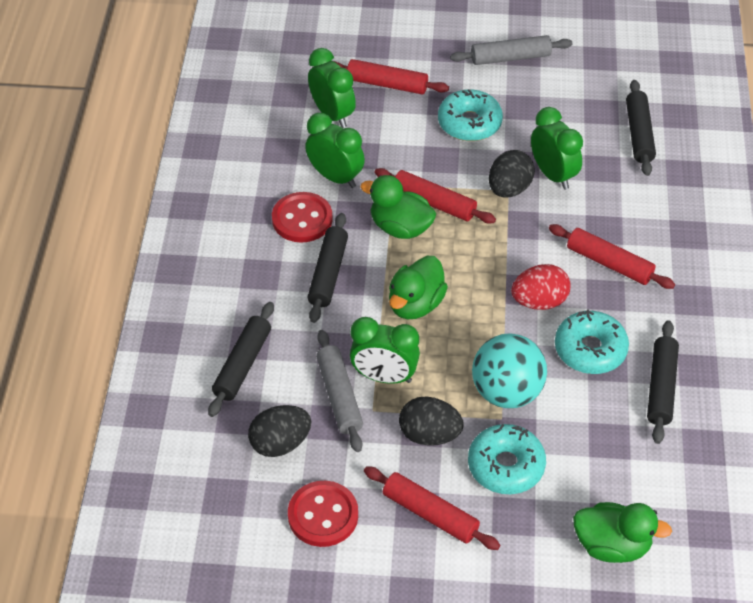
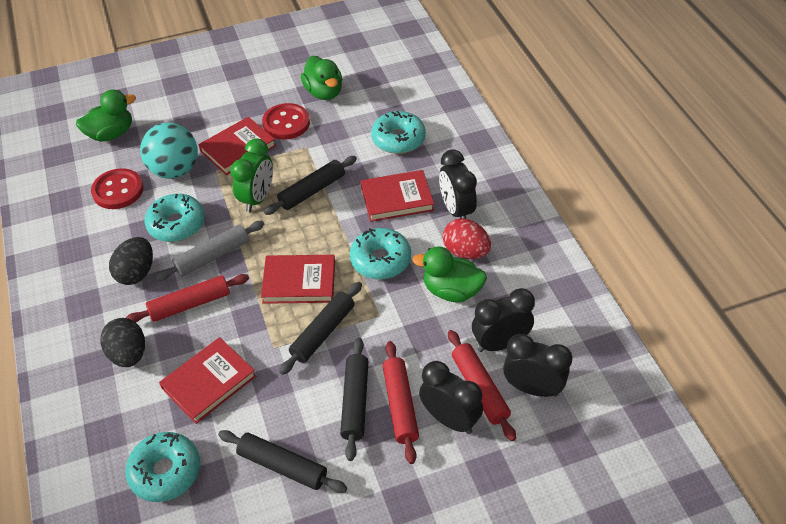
black clock: 0 -> 4
black egg: 3 -> 2
green clock: 4 -> 1
grey rolling pin: 2 -> 1
red book: 0 -> 4
red rolling pin: 4 -> 3
turquoise donut: 3 -> 4

